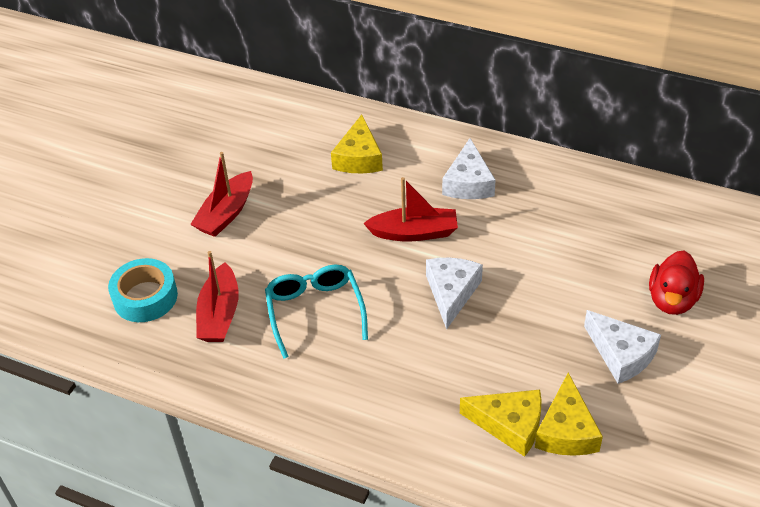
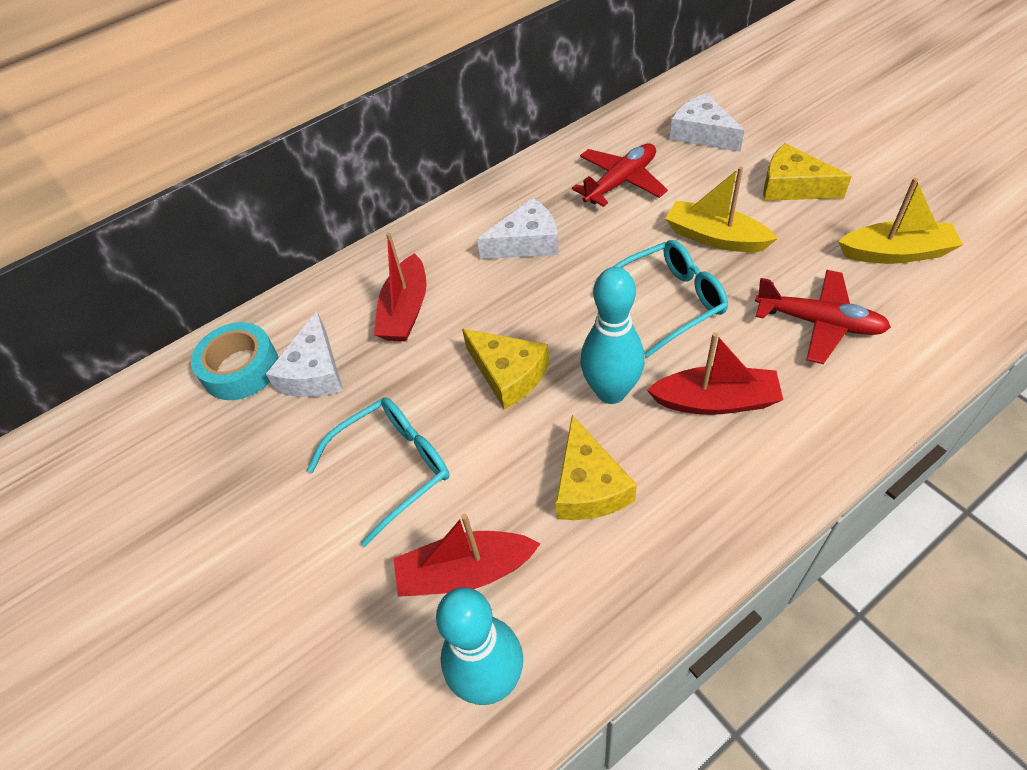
red duck: 1 -> 0
red plane: 0 -> 2
turquoise bowling pin: 0 -> 2
turquoise glasses: 1 -> 2
yellow boat: 0 -> 2

